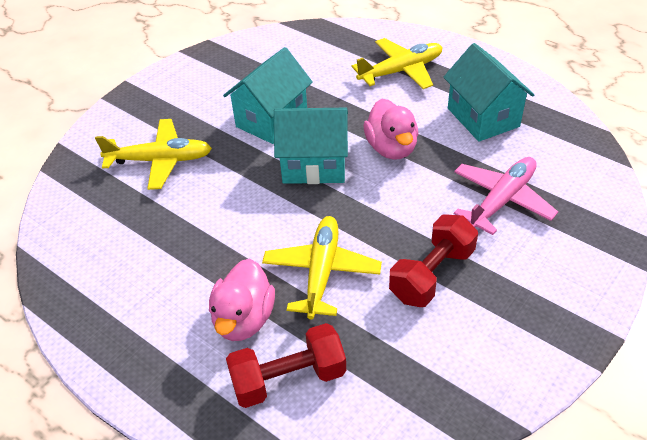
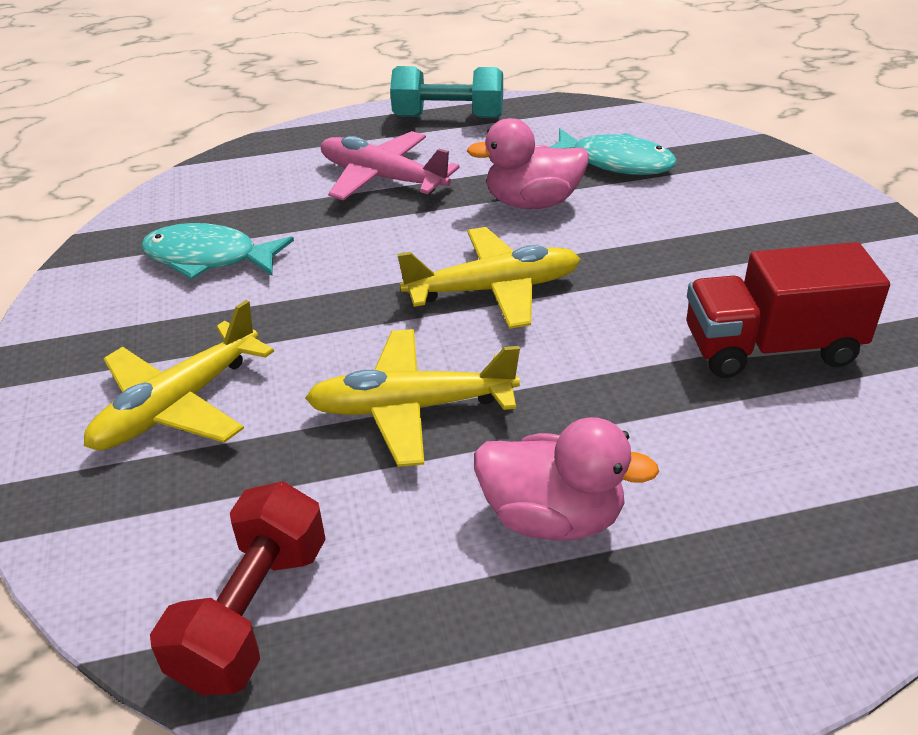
red dumbbell: 2 -> 1
red truck: 0 -> 1
turquoise dumbbell: 0 -> 1
turquoise fish: 0 -> 2
turquoise house: 3 -> 0

